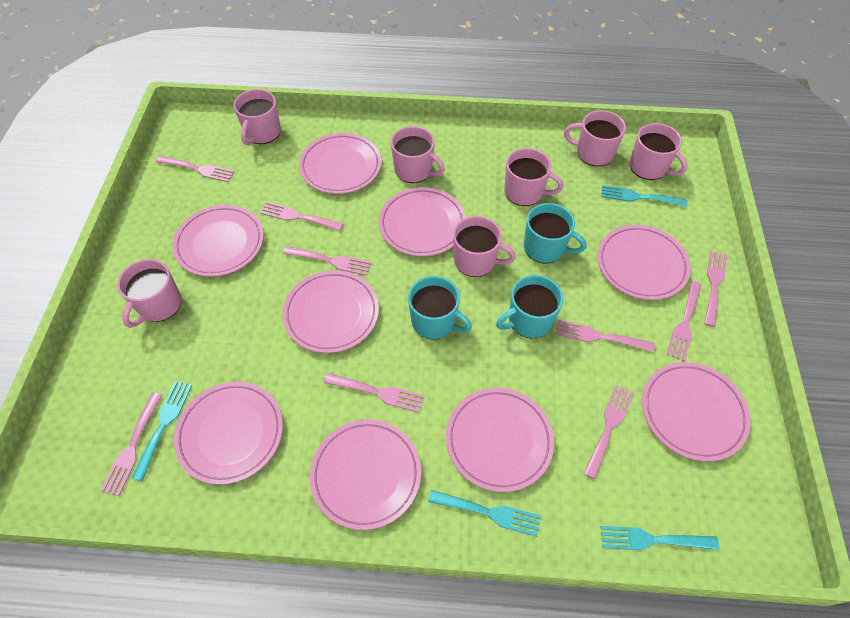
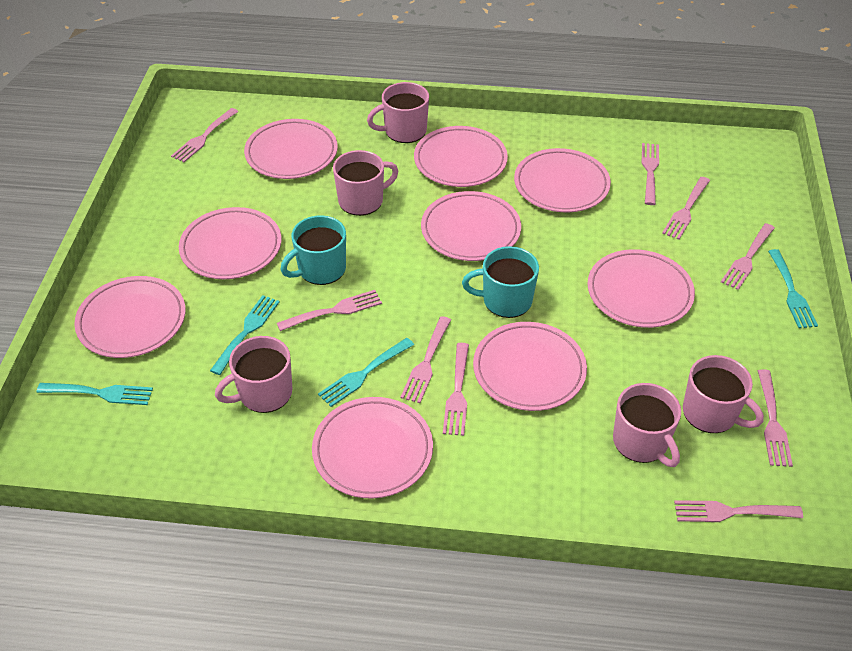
pink mug: 7 -> 5
turquoise mug: 3 -> 2

